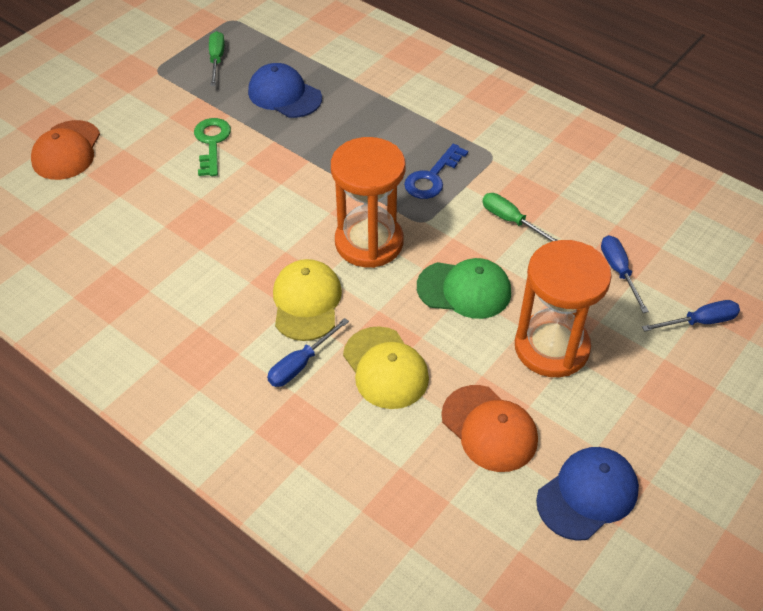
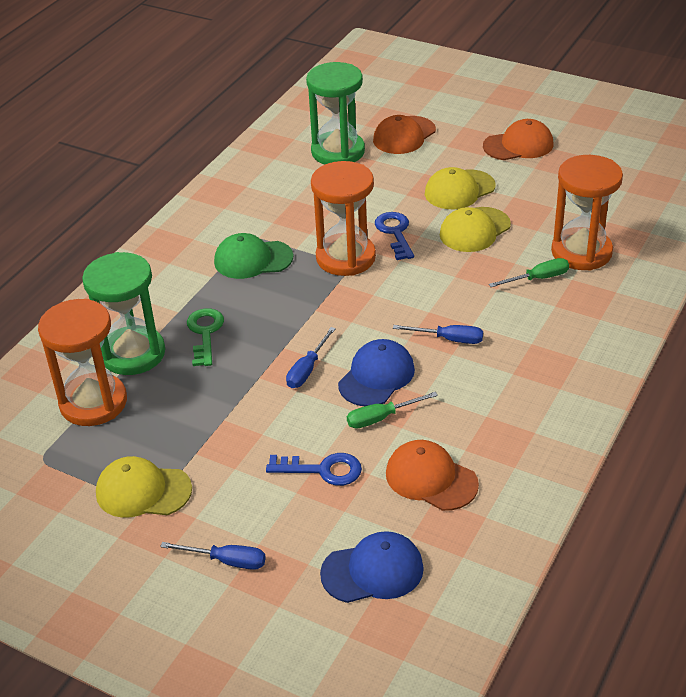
blue key: 1 -> 2
green hourglass: 0 -> 2
orange cap: 2 -> 3
orange hourglass: 2 -> 3
yellow cap: 2 -> 3

